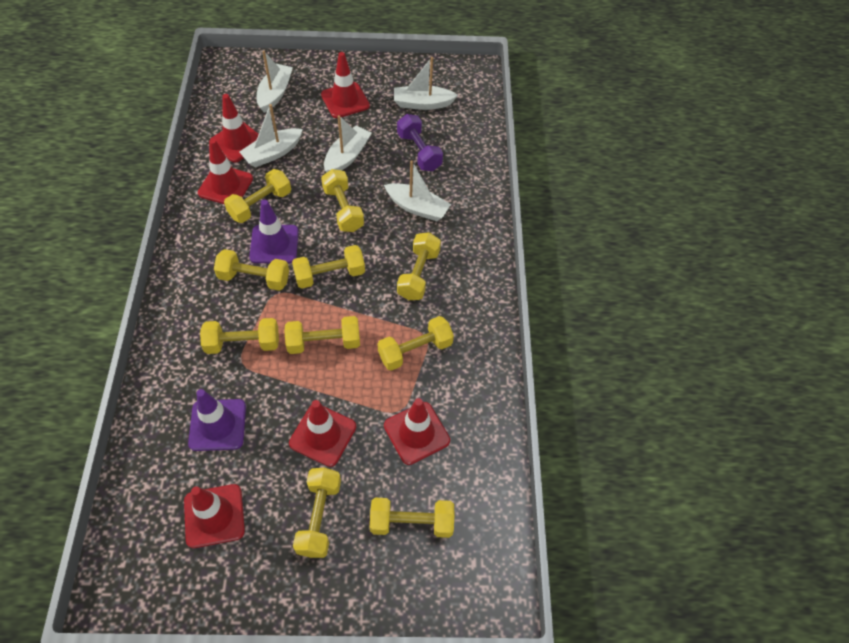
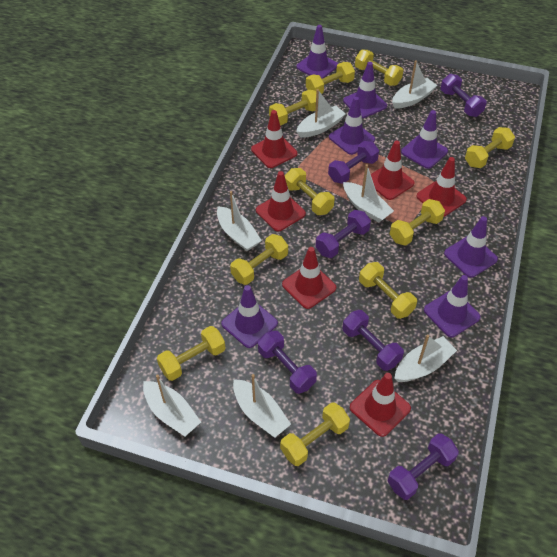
purple dumbbell: 1 -> 6
purple traffic cone: 2 -> 7
white boat: 5 -> 7

